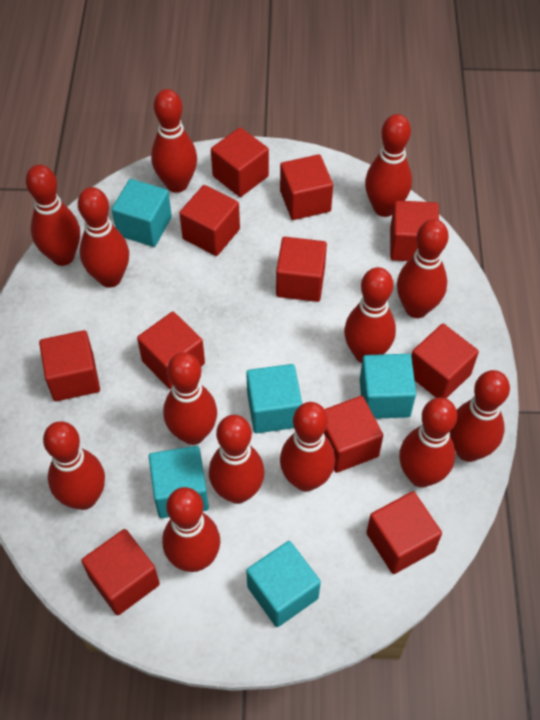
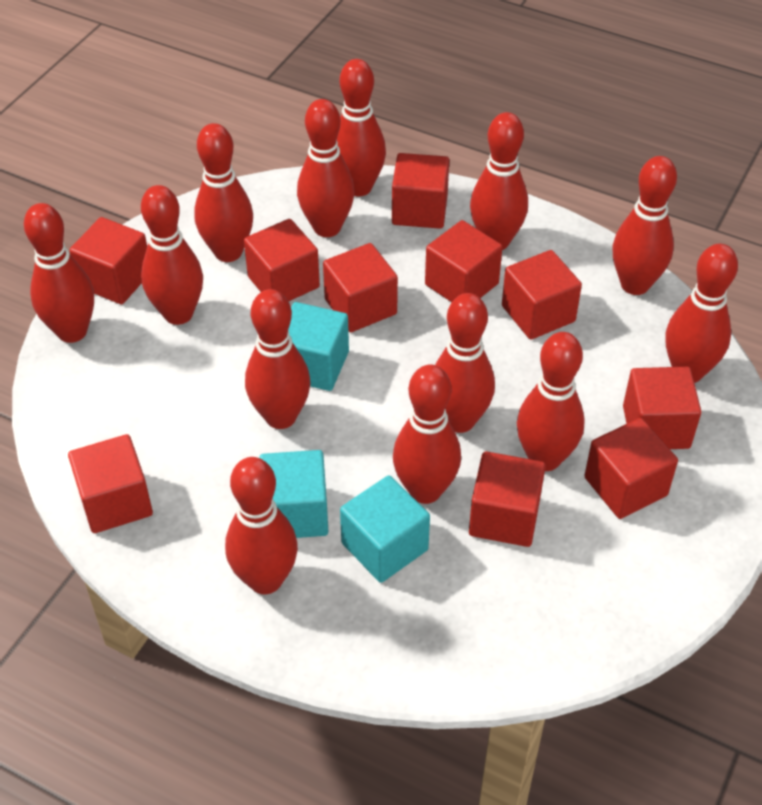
red cube: 11 -> 10
turquoise cube: 5 -> 3

